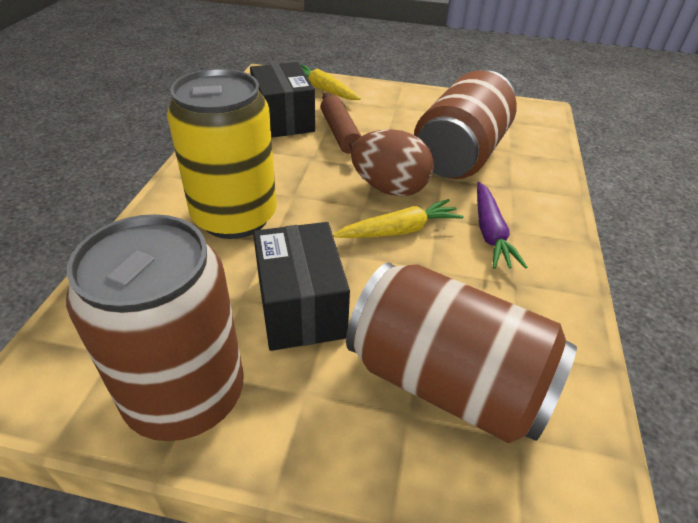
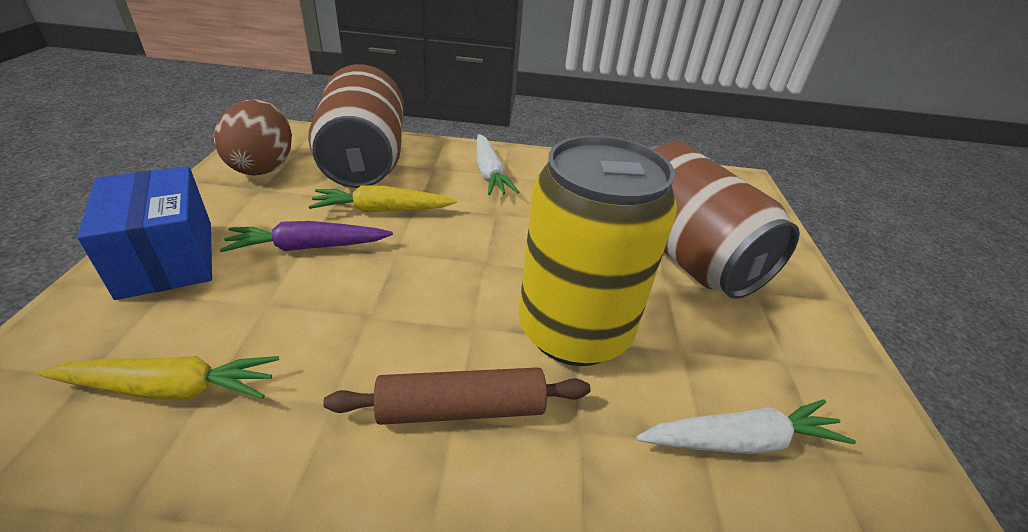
black box: 2 -> 0
blue box: 0 -> 1
brown can: 3 -> 2
white carrot: 0 -> 2

